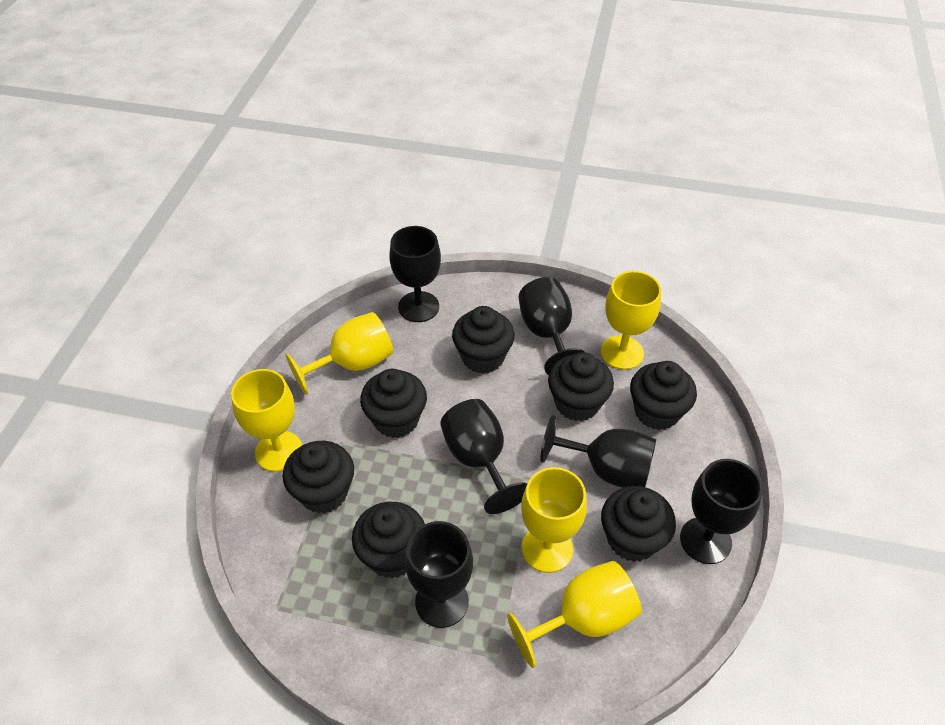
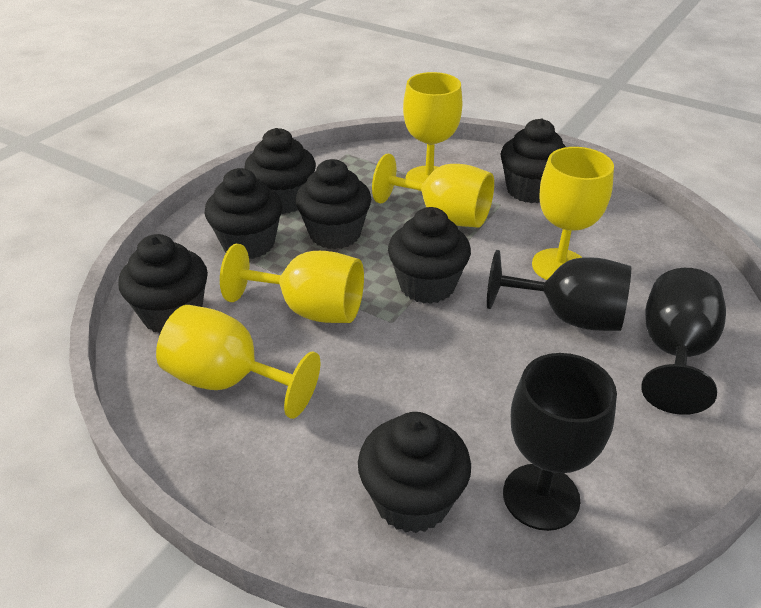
black goblet: 6 -> 3

